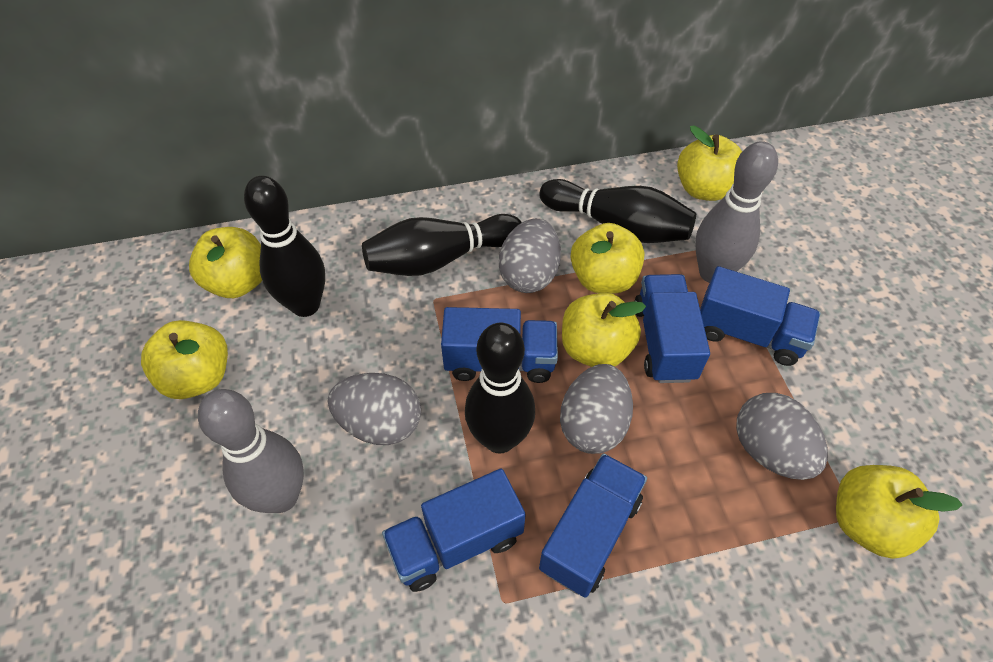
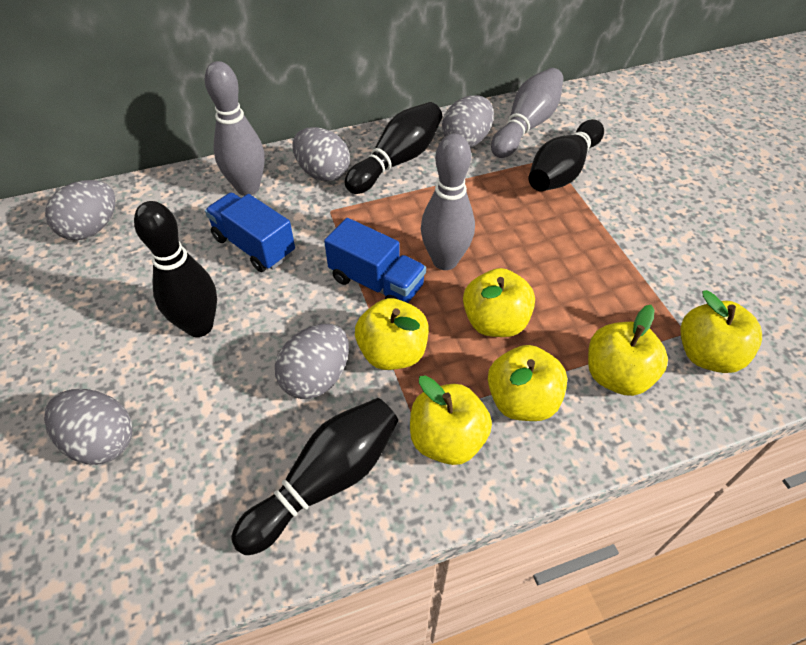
blue truck: 5 -> 2
grey bowling pin: 2 -> 3
grey egg: 4 -> 5

